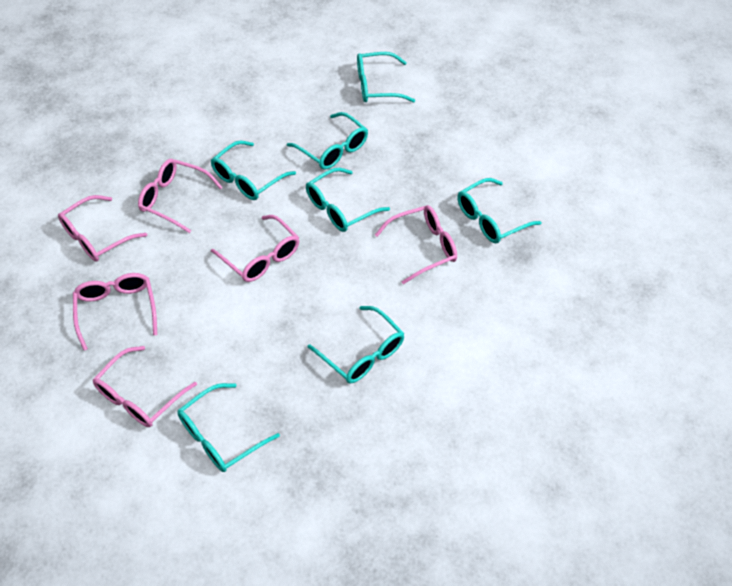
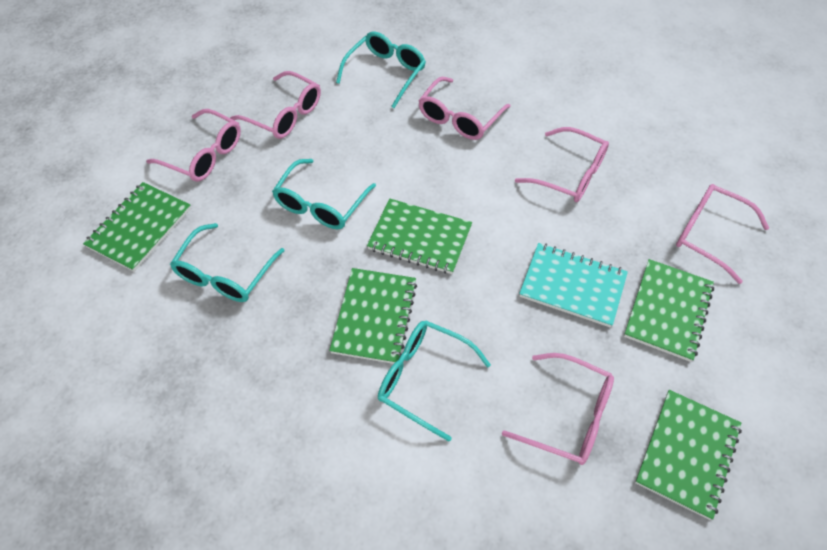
green notebook: 0 -> 5
turquoise glasses: 7 -> 4
turquoise notebook: 0 -> 1

